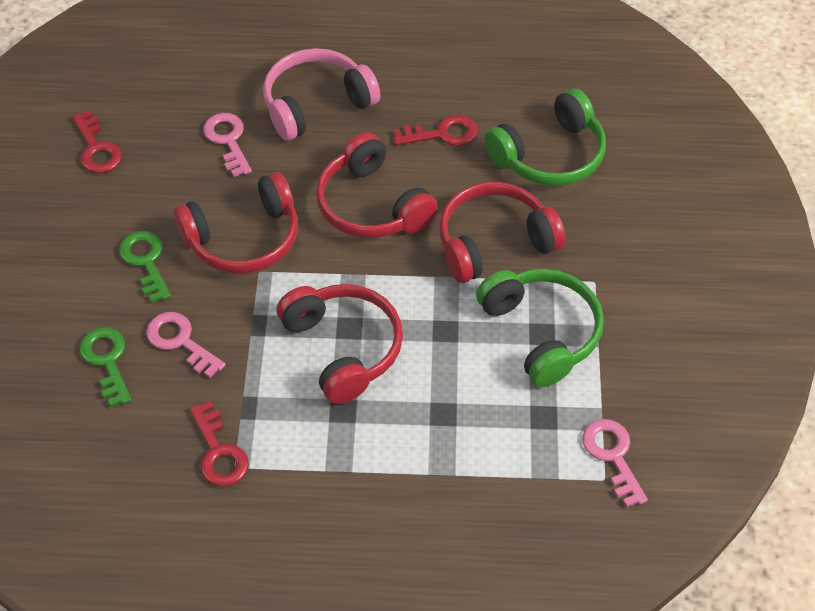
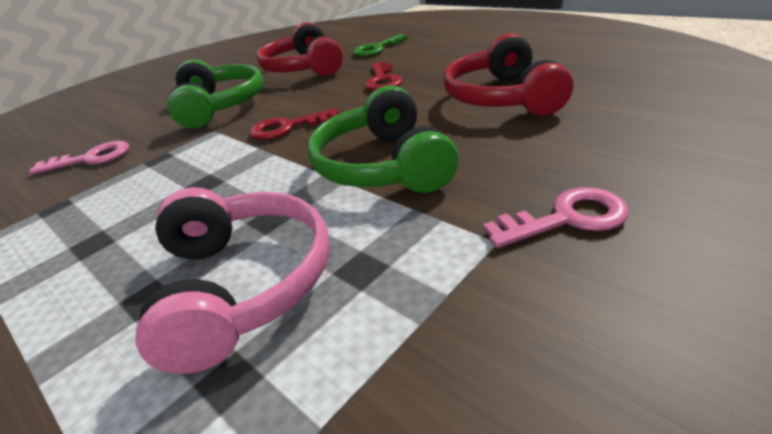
green key: 2 -> 1
pink key: 3 -> 2
red headphones: 4 -> 2
red key: 3 -> 2

